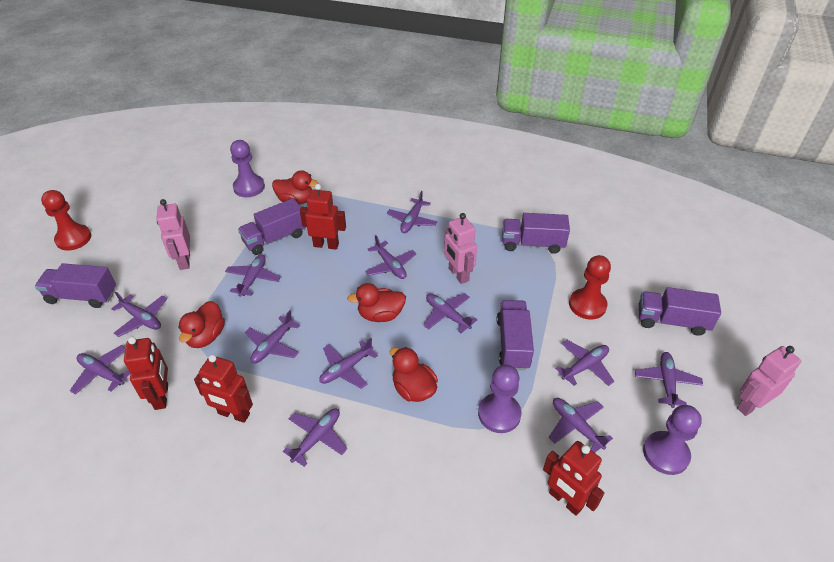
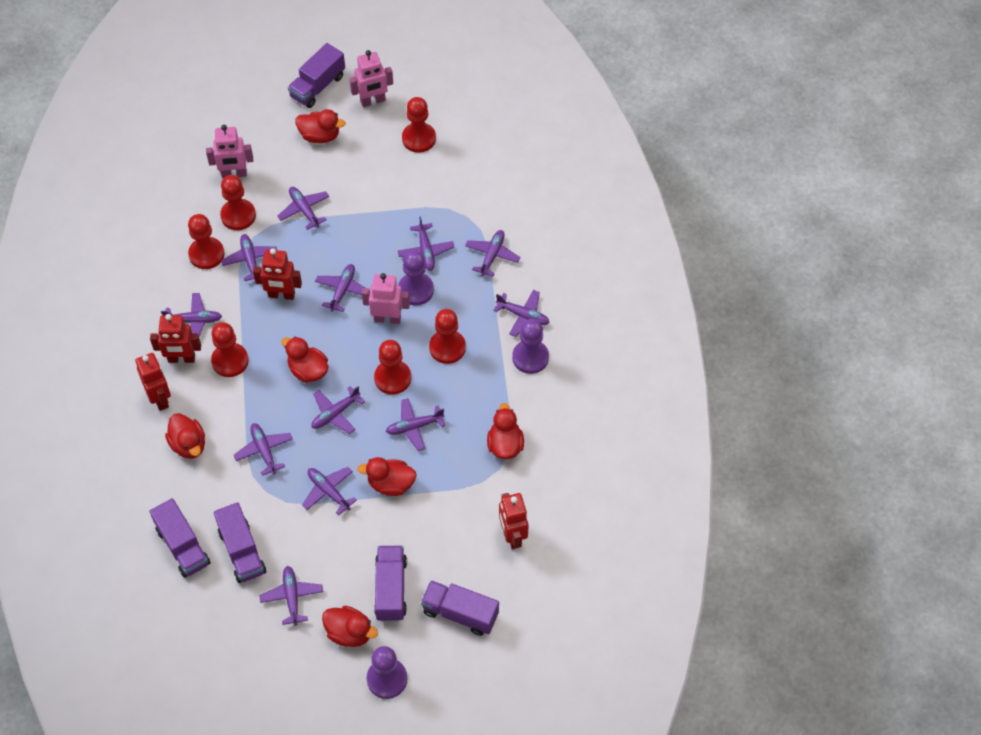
red duck: 4 -> 6
red pawn: 2 -> 6

